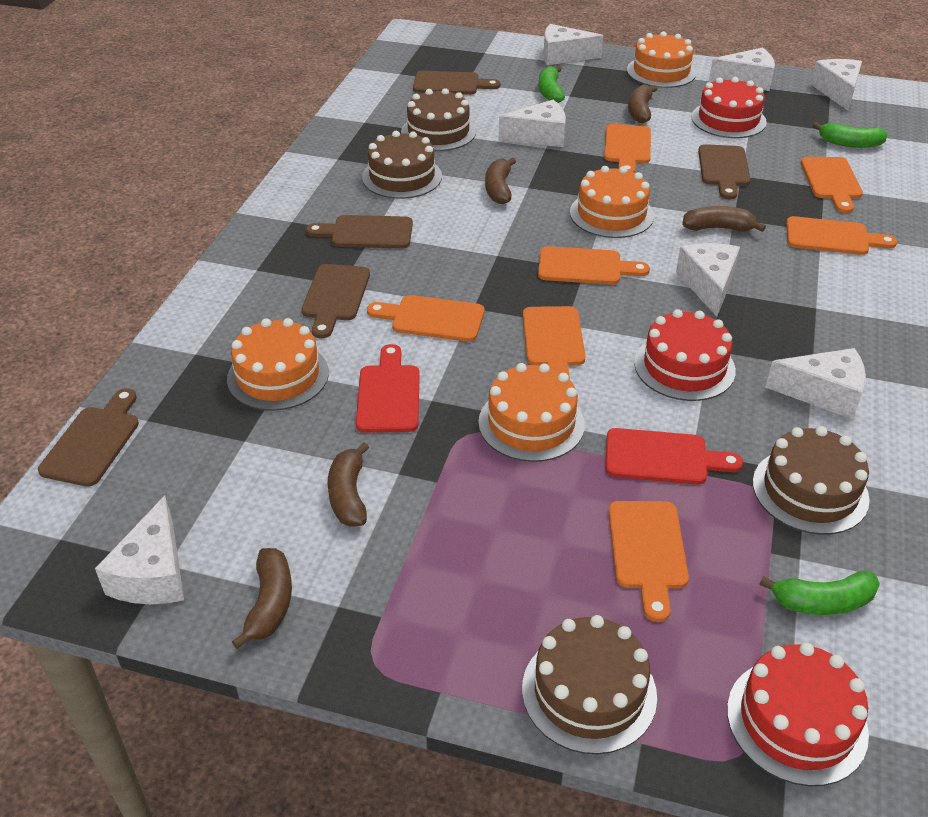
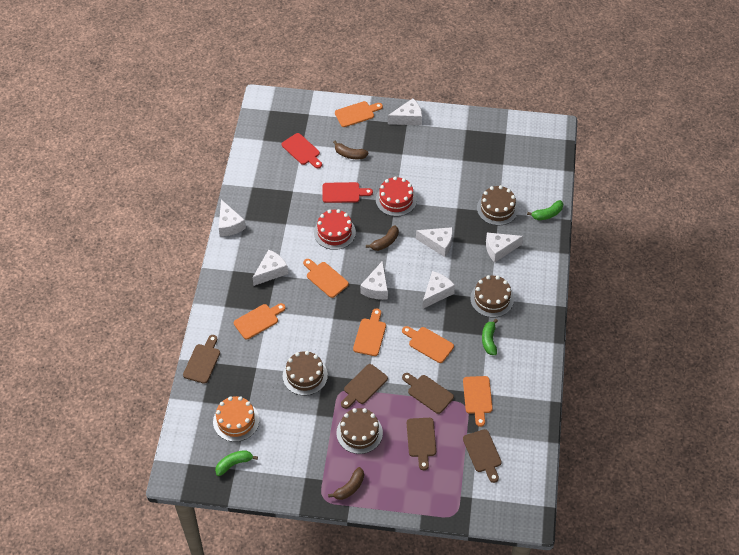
brown banana: 5 -> 3
orange cake: 4 -> 1
orange cutting board: 7 -> 6
red cake: 3 -> 2

